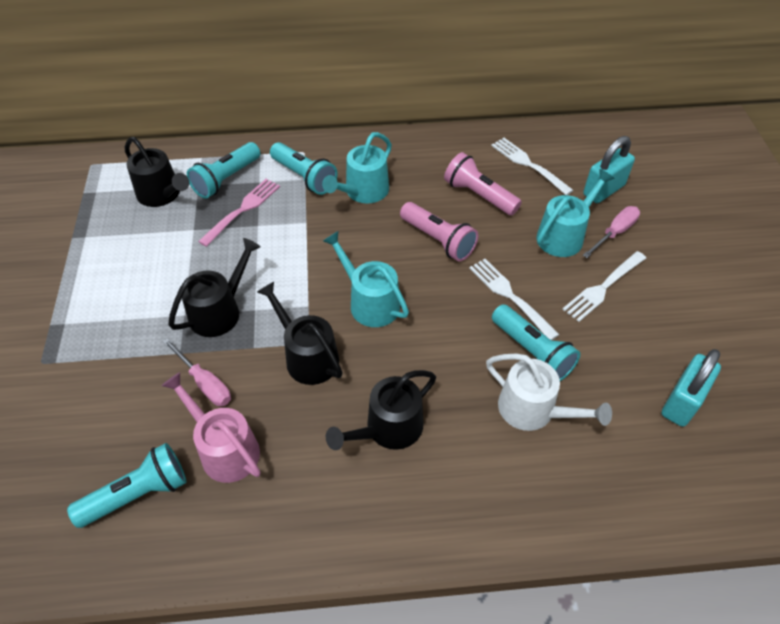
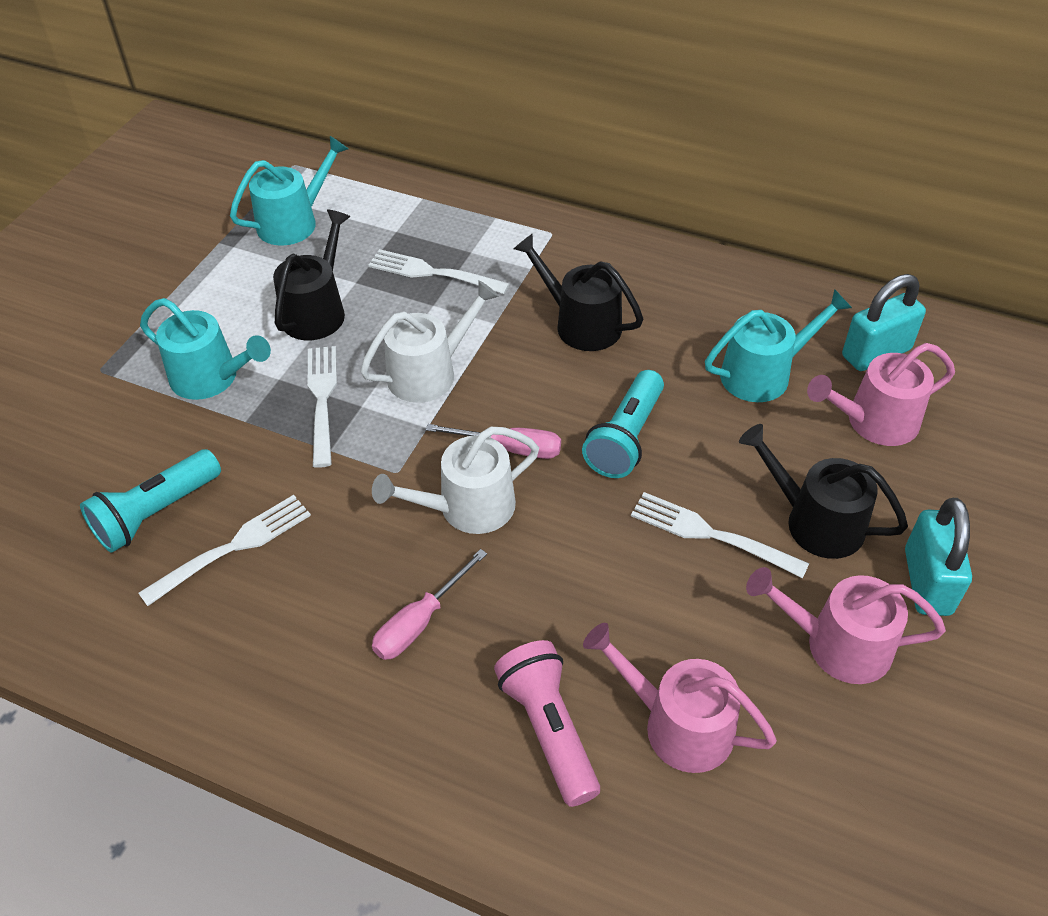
black watering can: 4 -> 3
pink flashlight: 2 -> 1
pink fork: 1 -> 0
pink watering can: 1 -> 3
turquoise flashlight: 4 -> 2
white fork: 3 -> 4
white watering can: 1 -> 2

